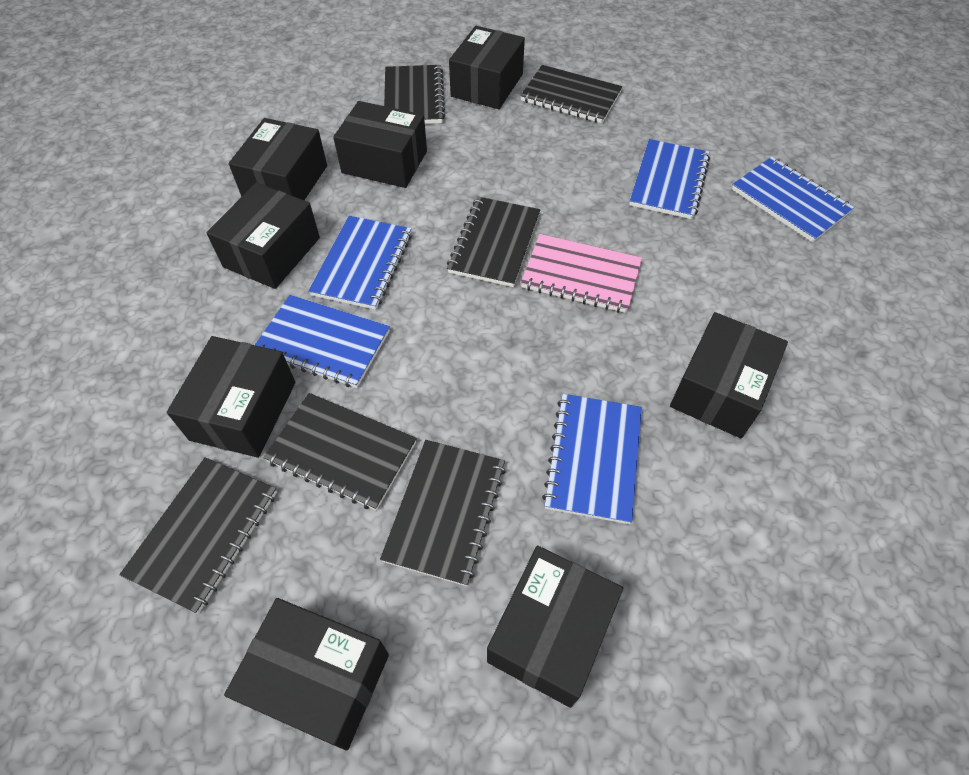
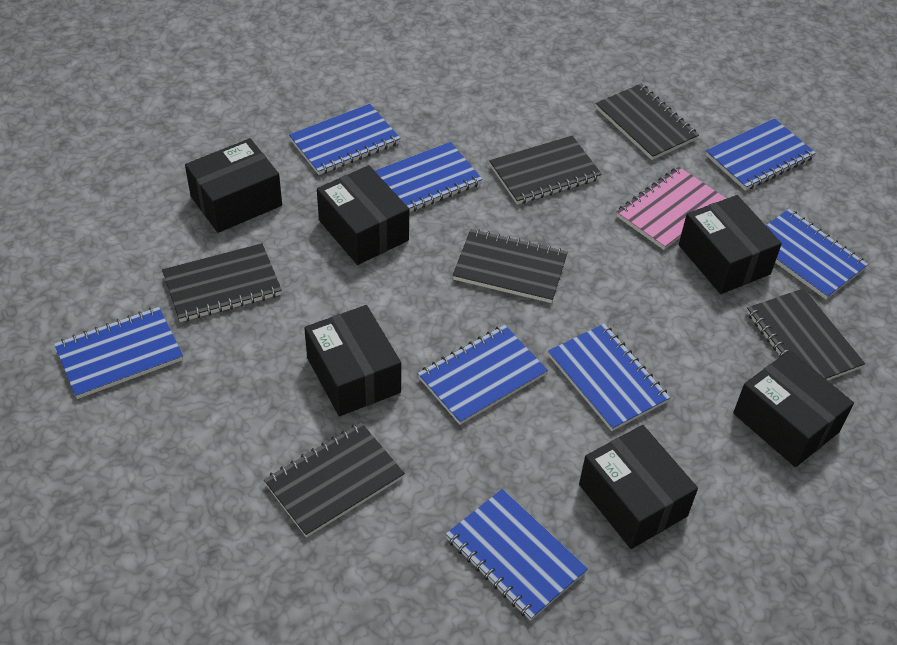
black box: 8 -> 6
blue notebook: 5 -> 8

